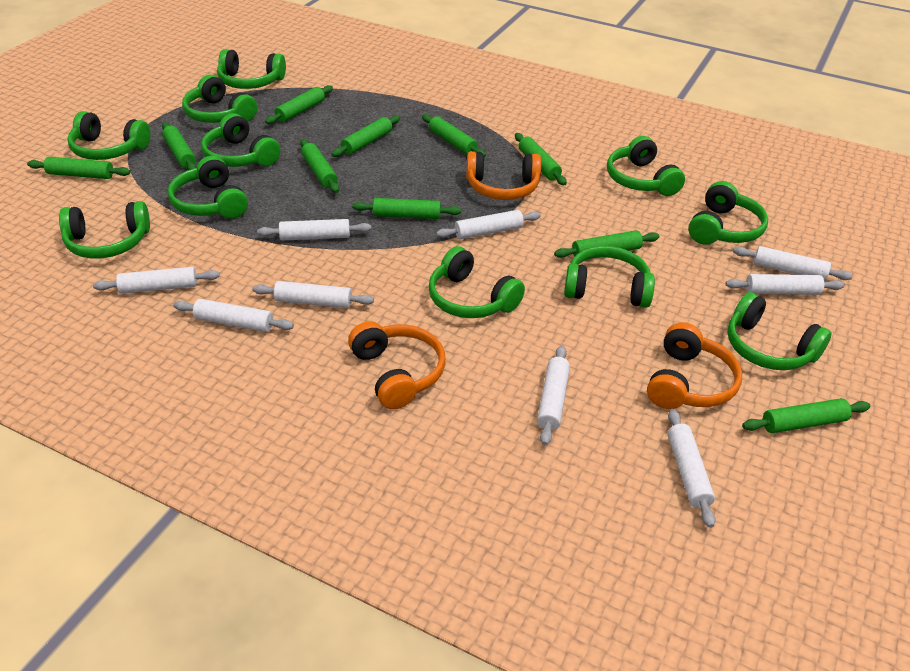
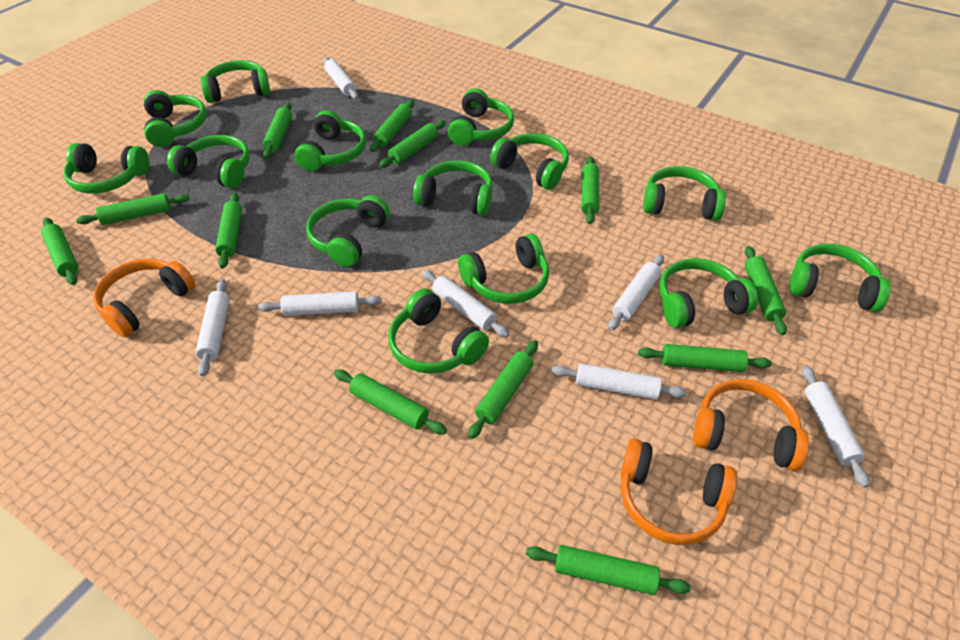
green headphones: 11 -> 14
green rolling pin: 10 -> 12
white rolling pin: 9 -> 7

